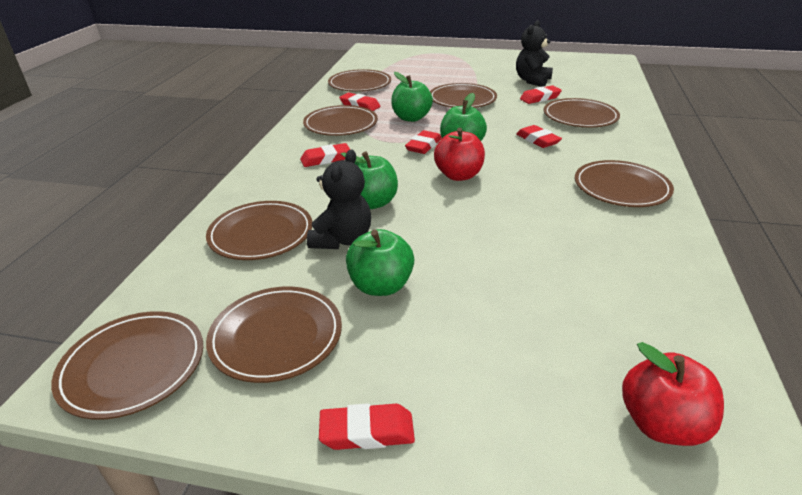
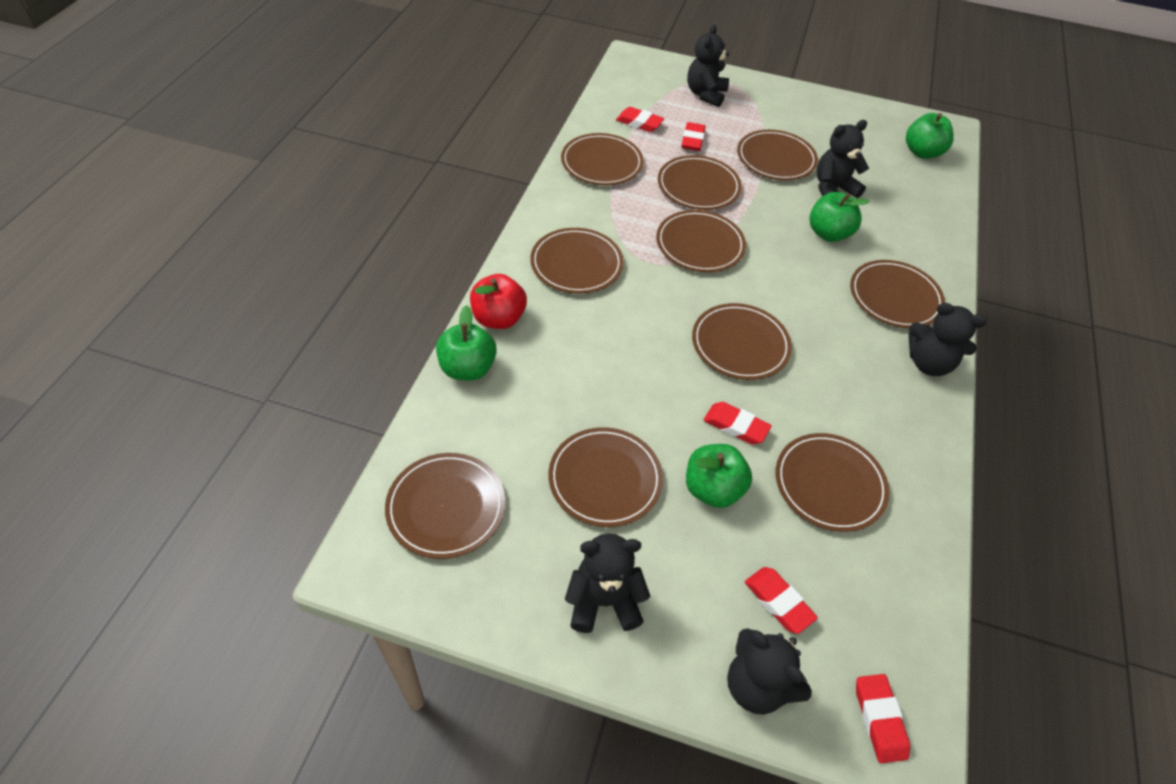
black teddy bear: 2 -> 5
brown plate: 8 -> 10
red apple: 2 -> 1
red eraser: 6 -> 5

